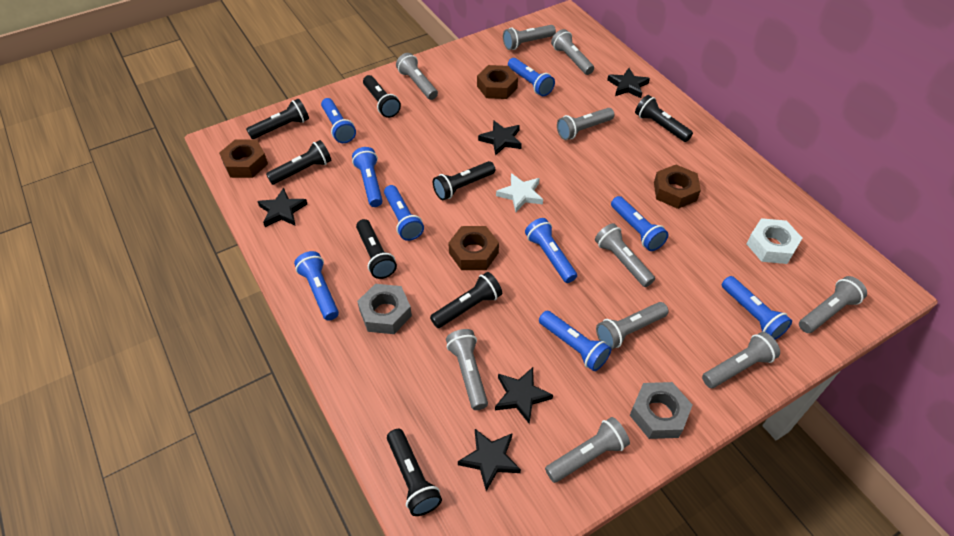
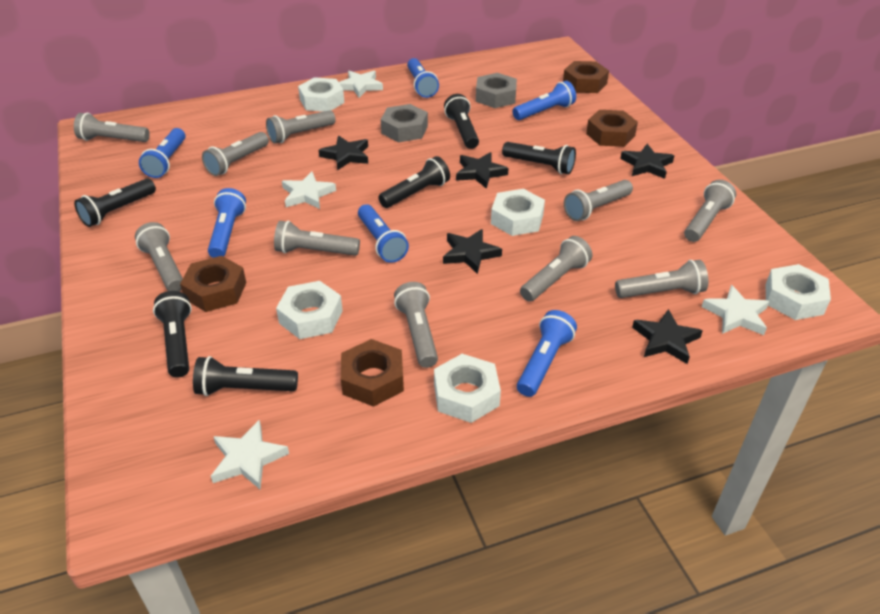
black flashlight: 8 -> 6
blue flashlight: 9 -> 6
white nut: 1 -> 5
white star: 1 -> 4

